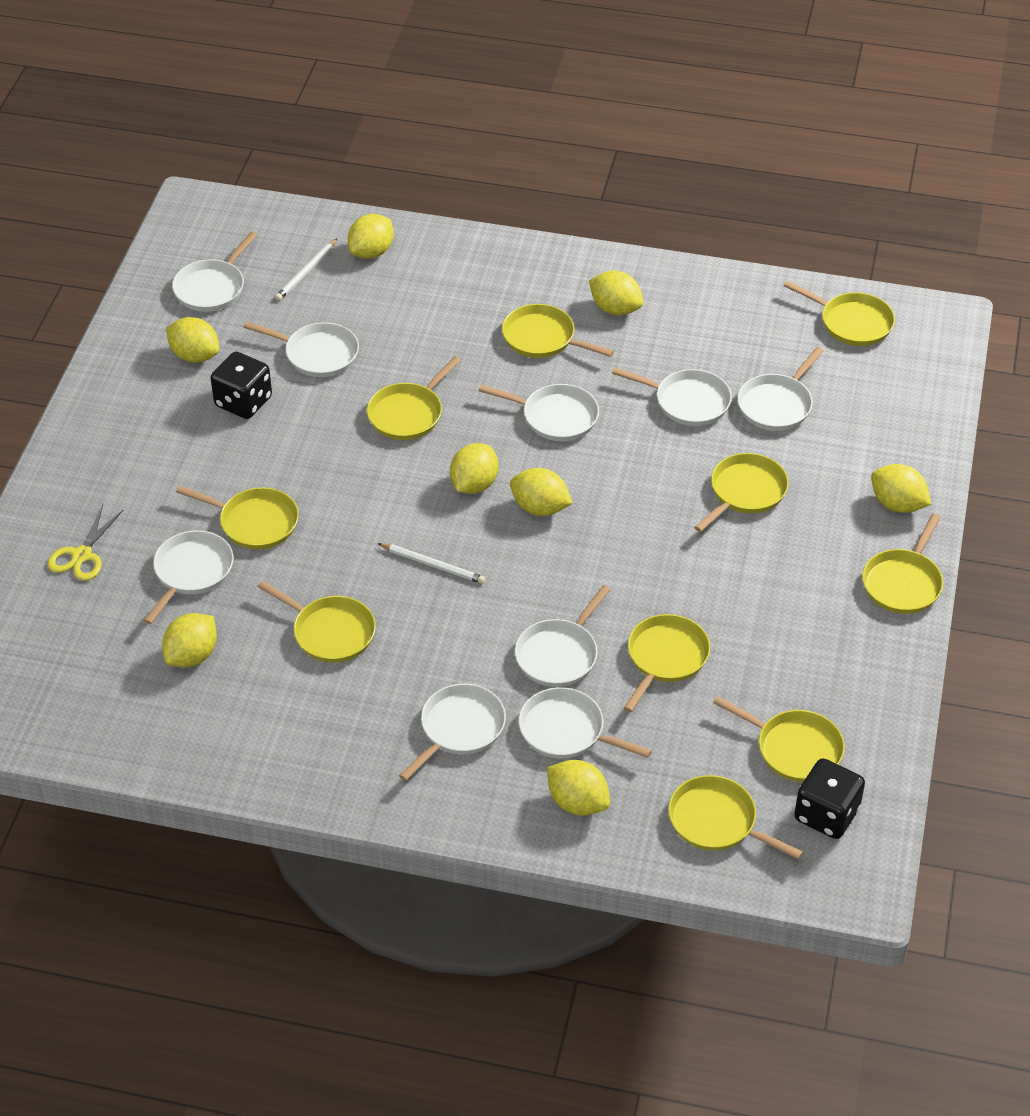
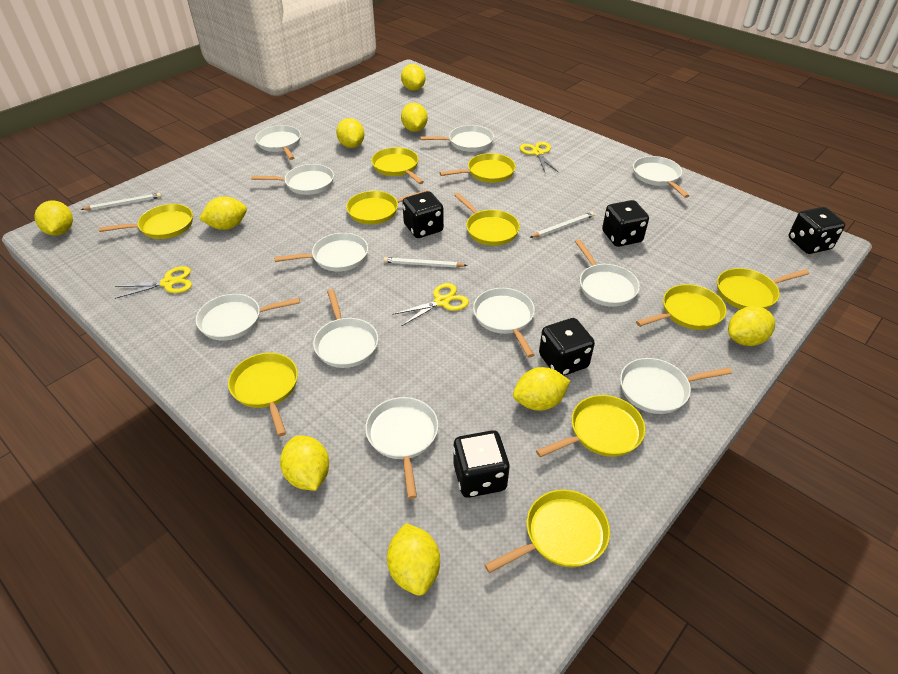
black dice: 2 -> 5
white pan: 9 -> 11
white pencil: 2 -> 3
yellow lemon: 8 -> 9
yellow scissors: 1 -> 3

